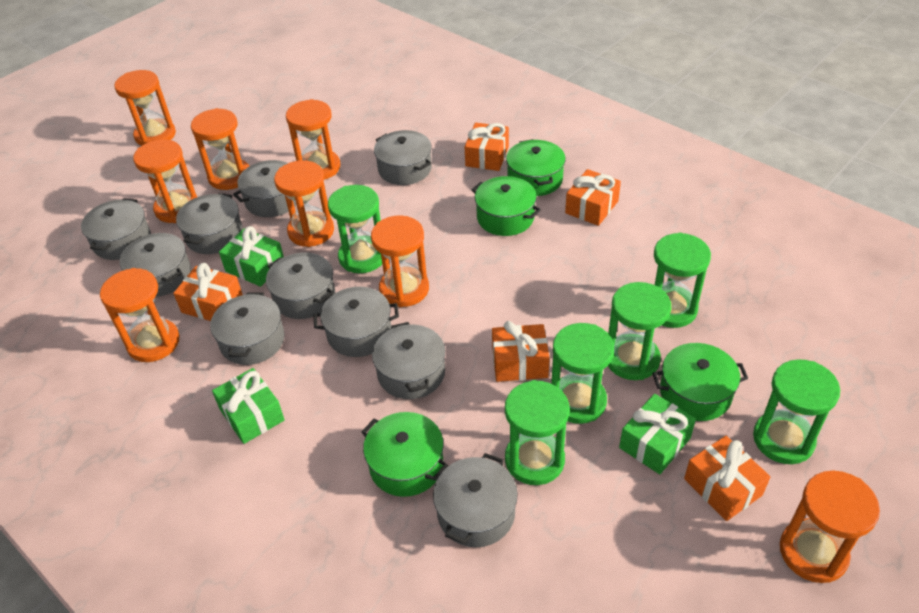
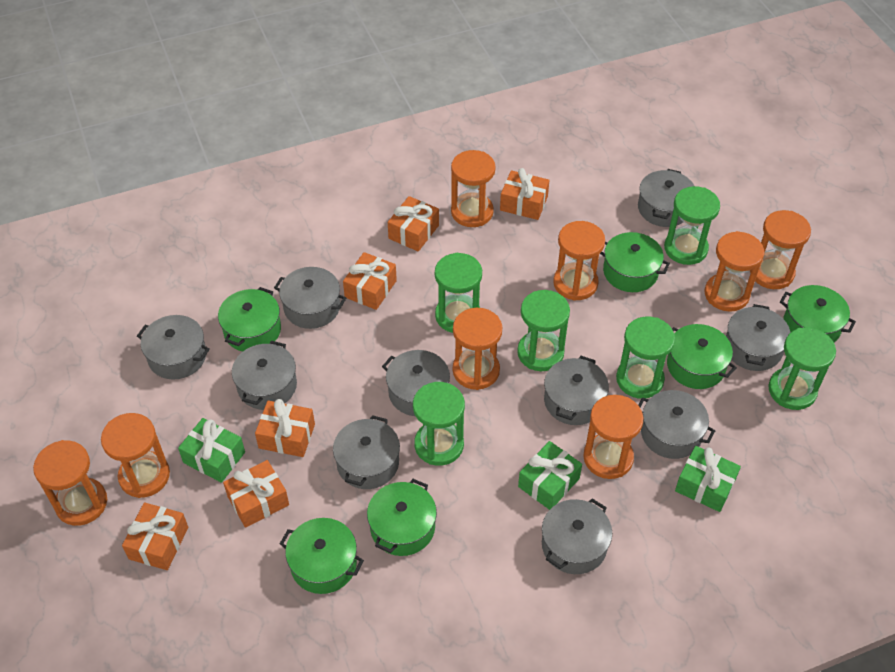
green pot: 4 -> 6
orange gift: 5 -> 6

